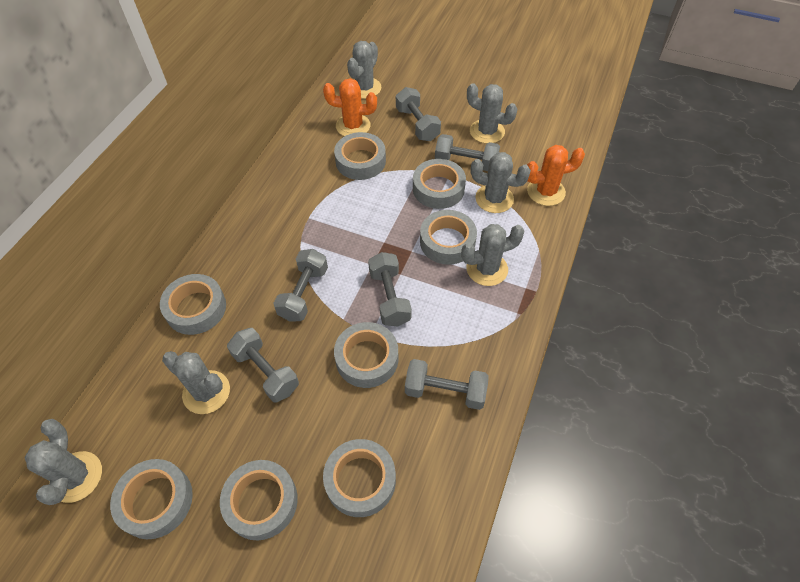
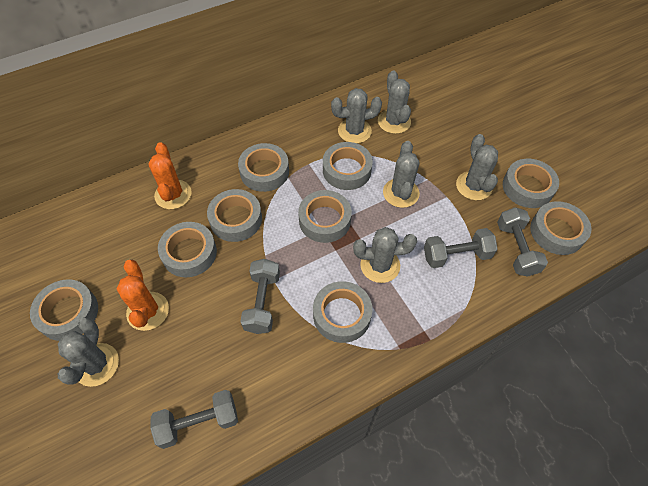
grey dumbbell: 6 -> 4
grey tape: 8 -> 9

